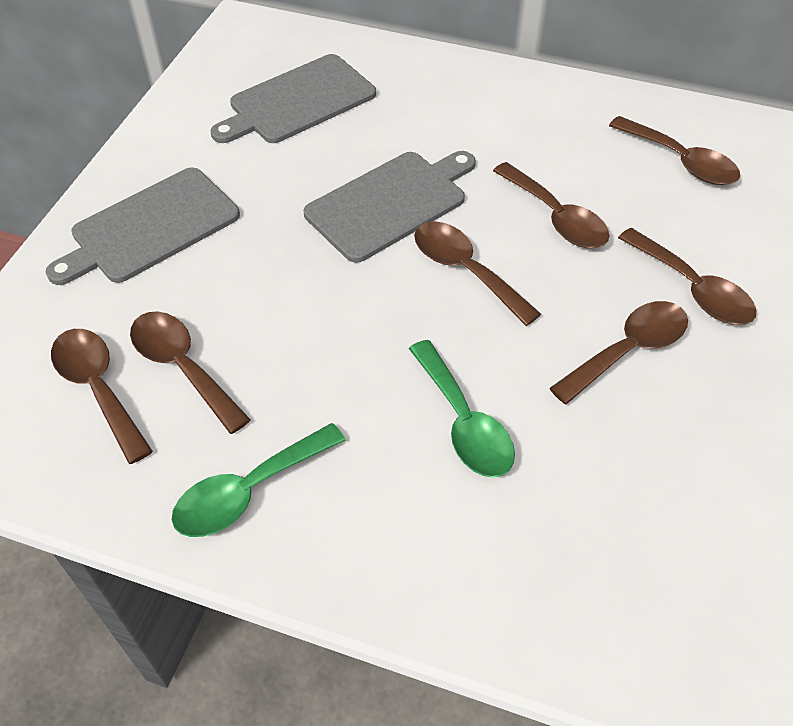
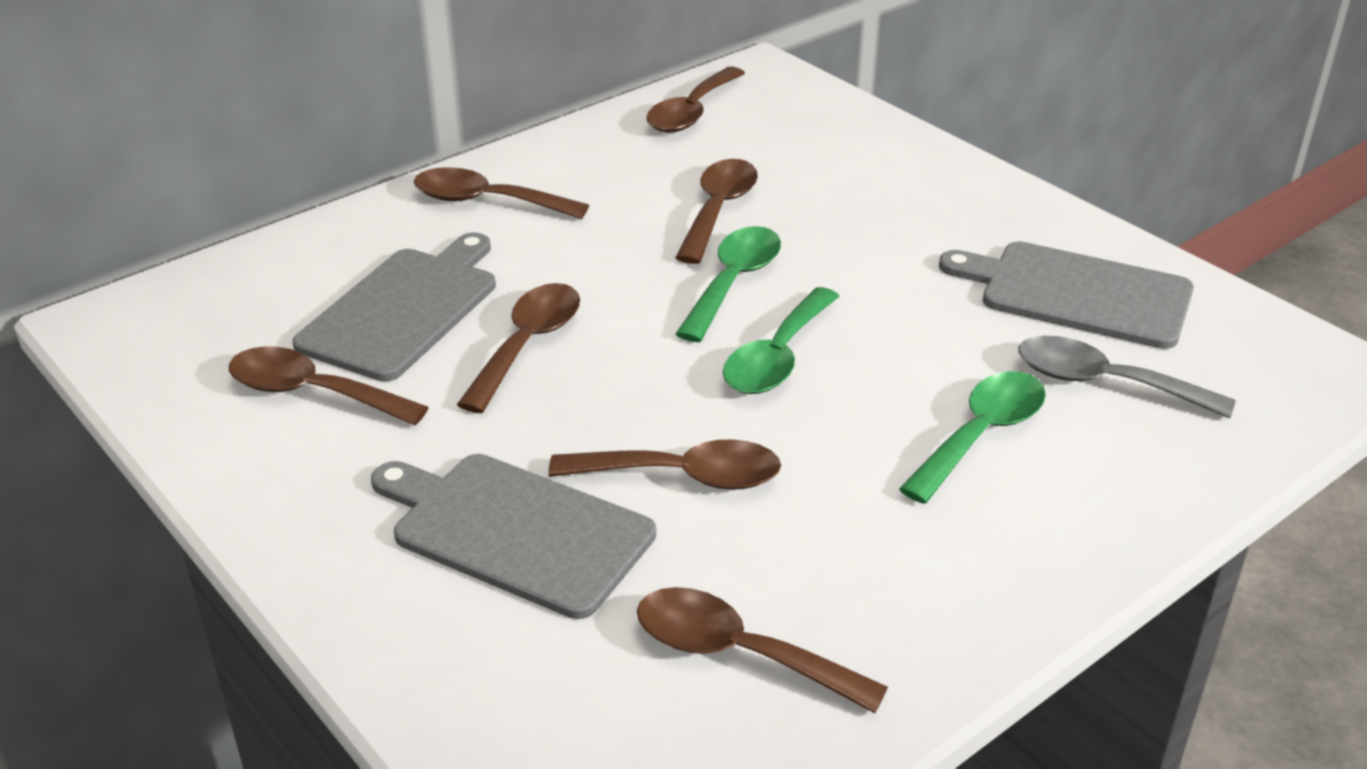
green spoon: 2 -> 3
grey spoon: 0 -> 1

